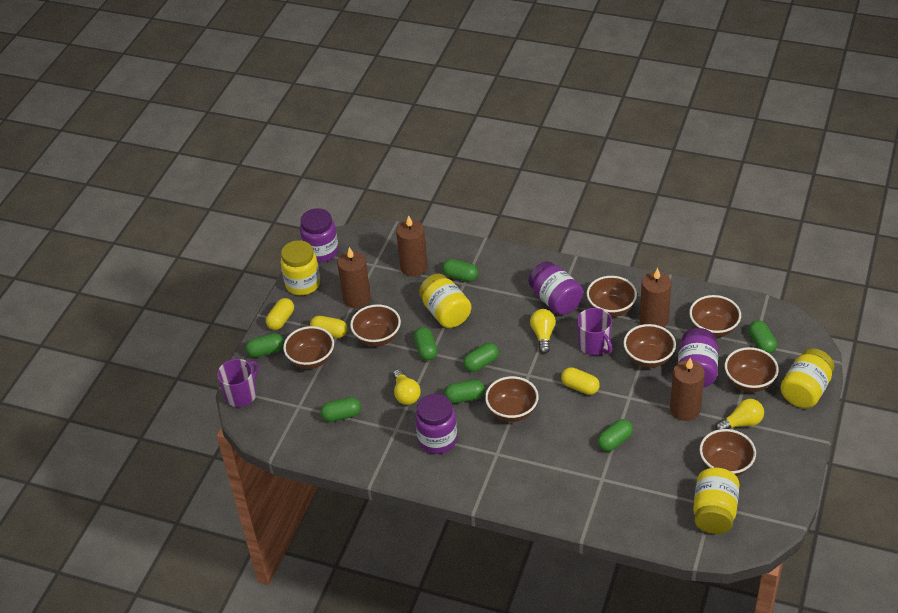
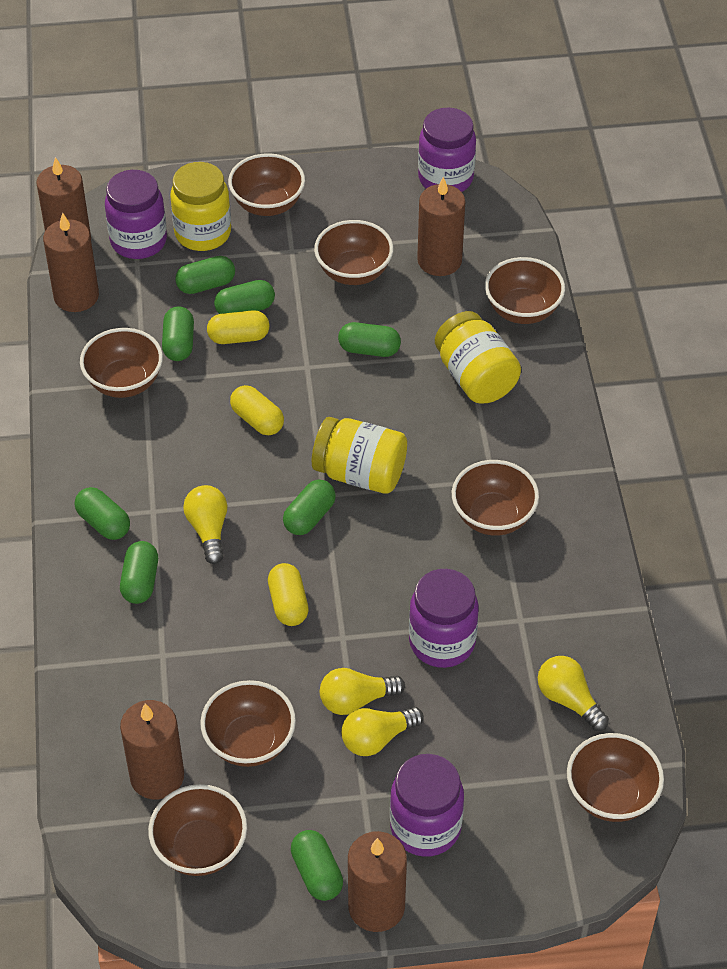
brown candle: 4 -> 5
purple mug: 2 -> 0
yellow jar: 4 -> 3
yellow light bulb: 3 -> 4

